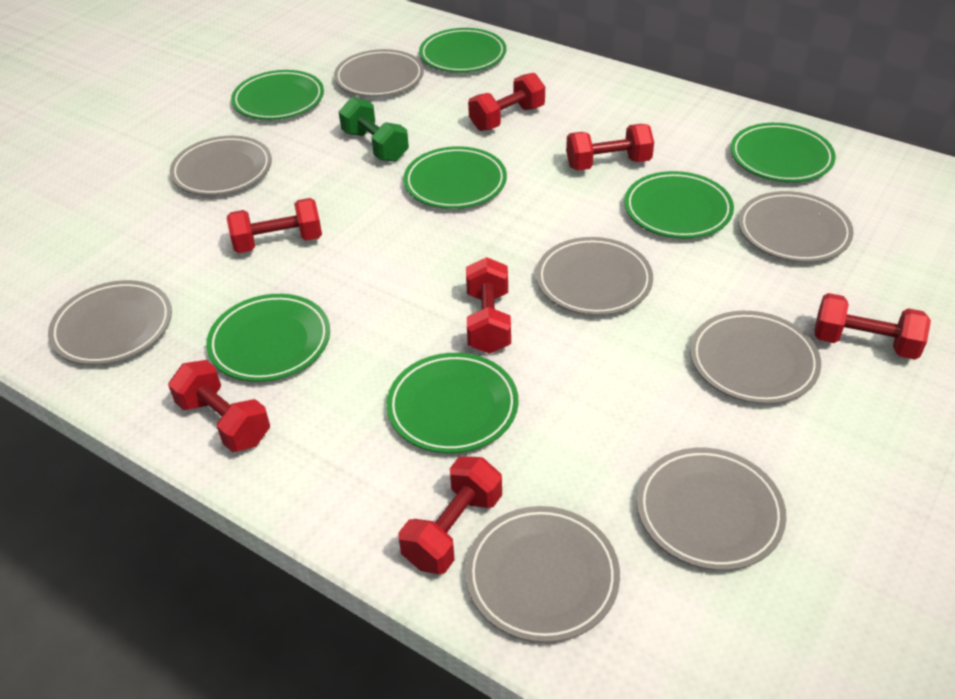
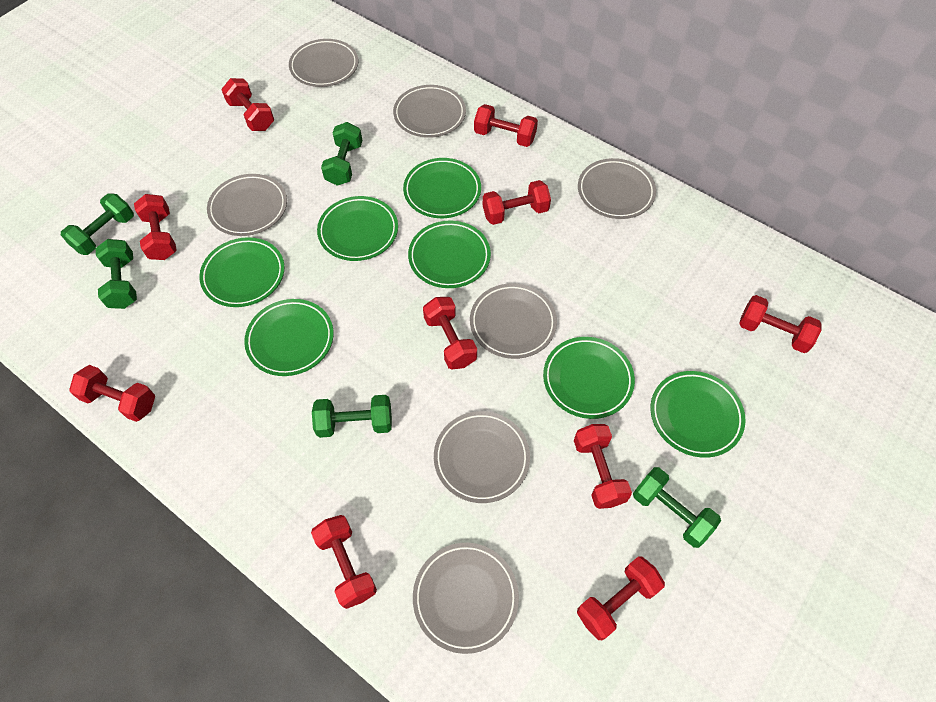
green dumbbell: 1 -> 5
grey plate: 8 -> 7
red dumbbell: 7 -> 10

